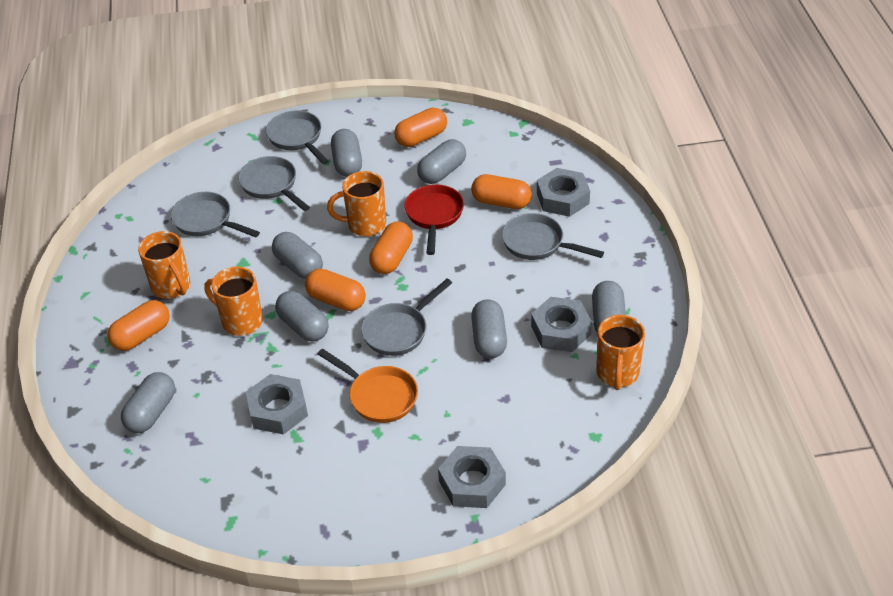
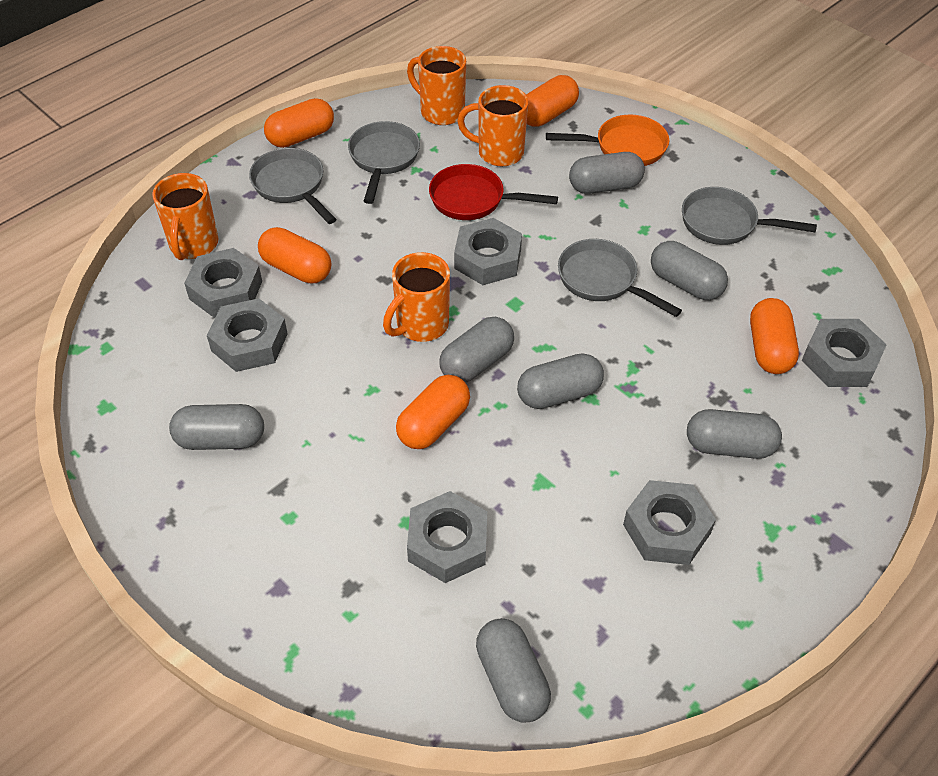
grey nut: 4 -> 6
grey pan: 5 -> 4

